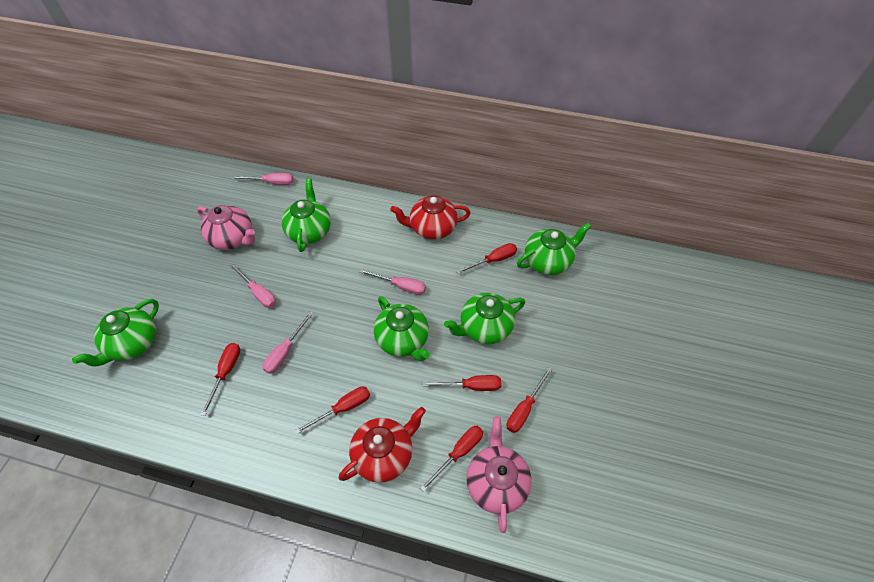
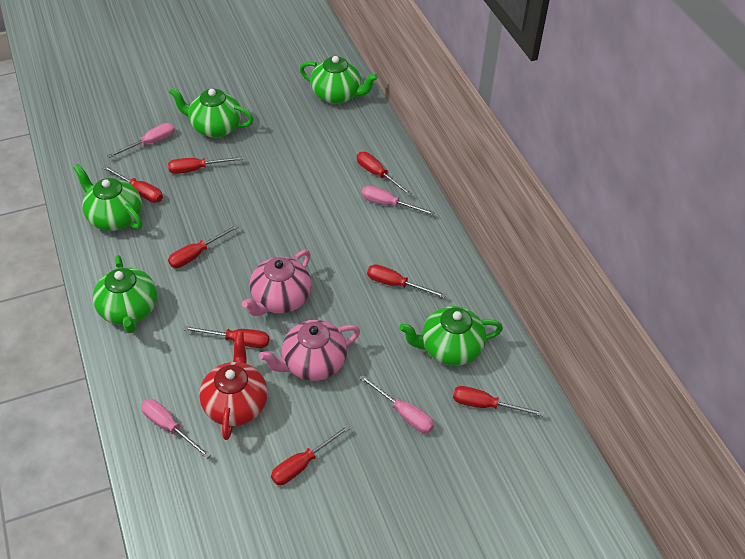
red screwdriver: 6 -> 8
red teapot: 2 -> 1

